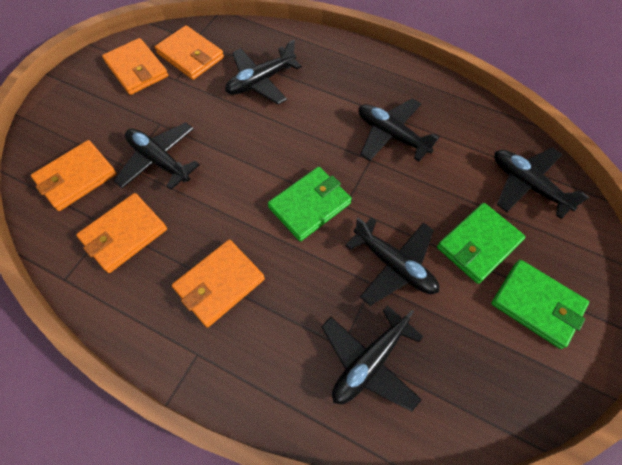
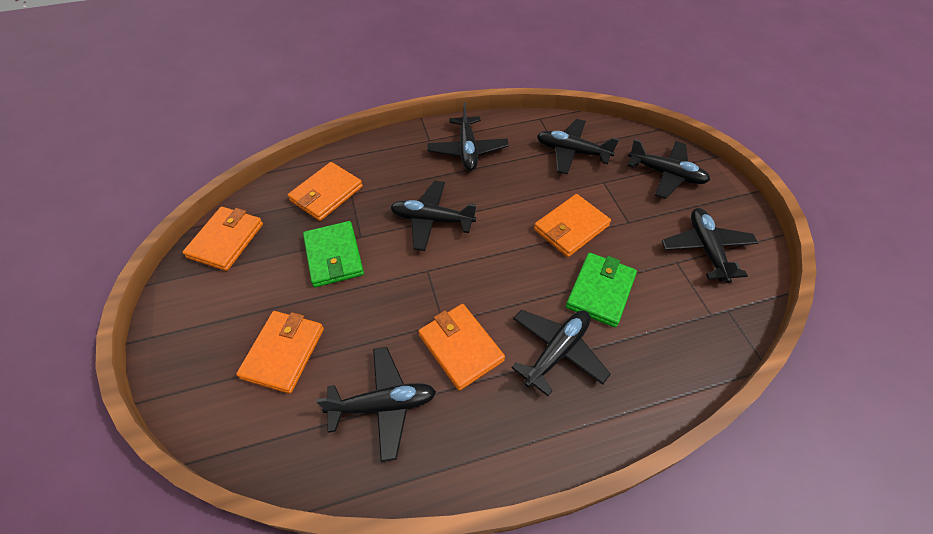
black plane: 6 -> 7
green wallet: 3 -> 2

